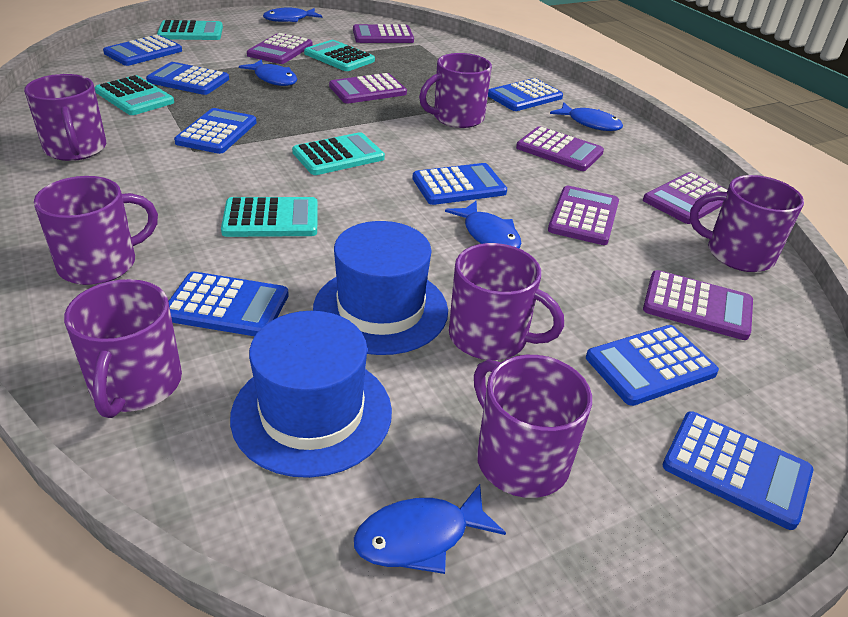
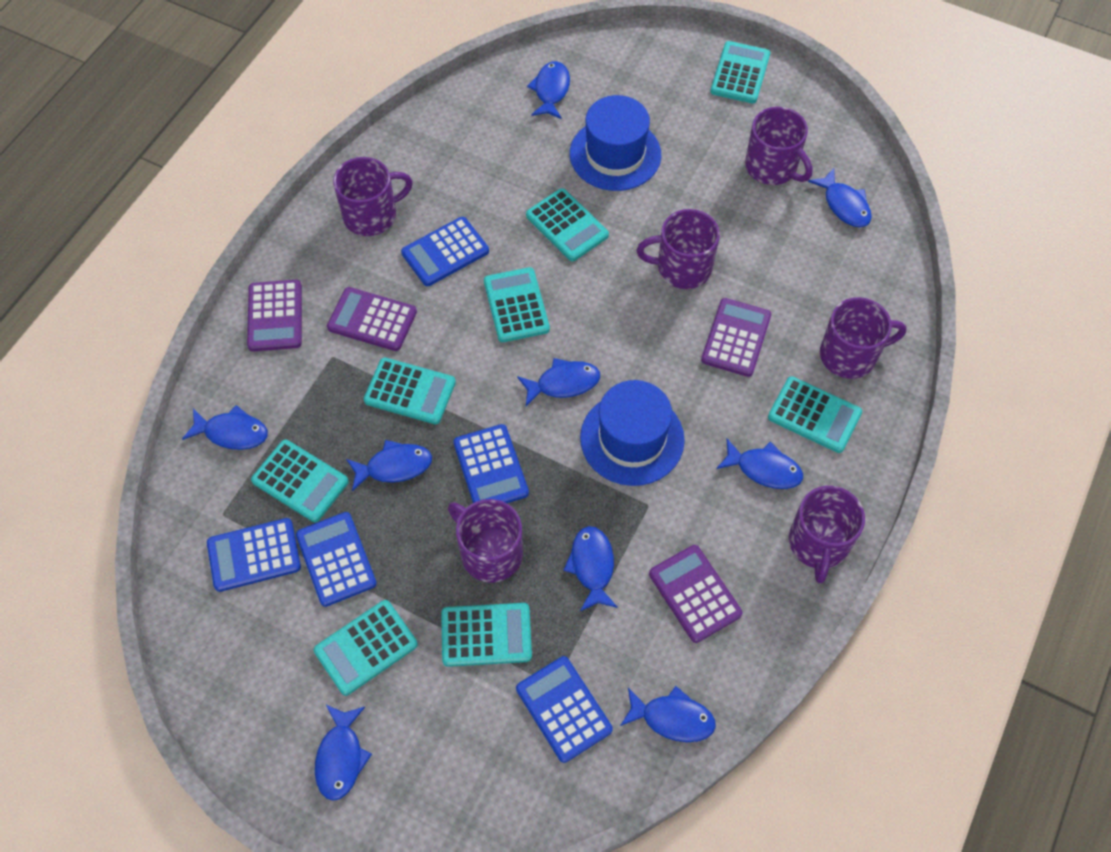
blue calculator: 8 -> 5
blue fish: 5 -> 9
purple calculator: 7 -> 4
purple mug: 7 -> 6
turquoise calculator: 5 -> 8

